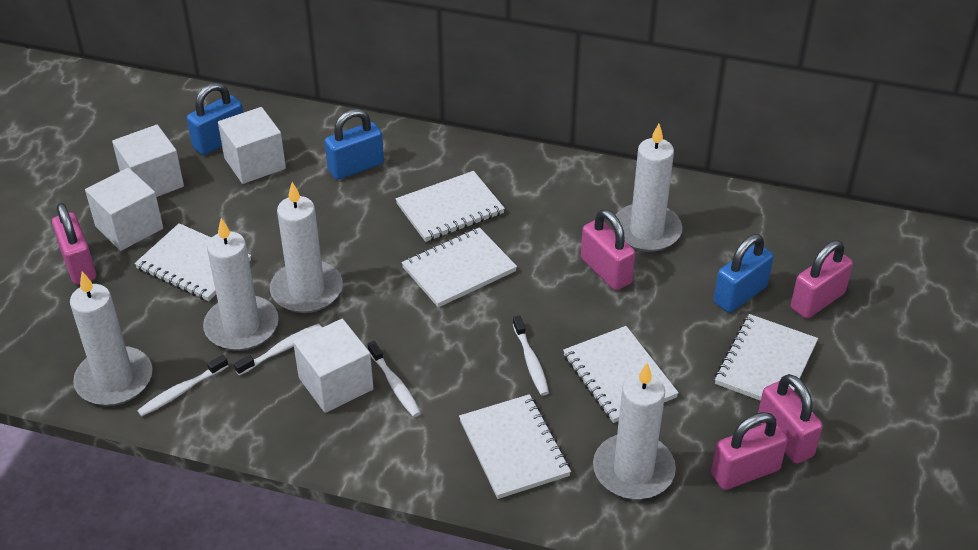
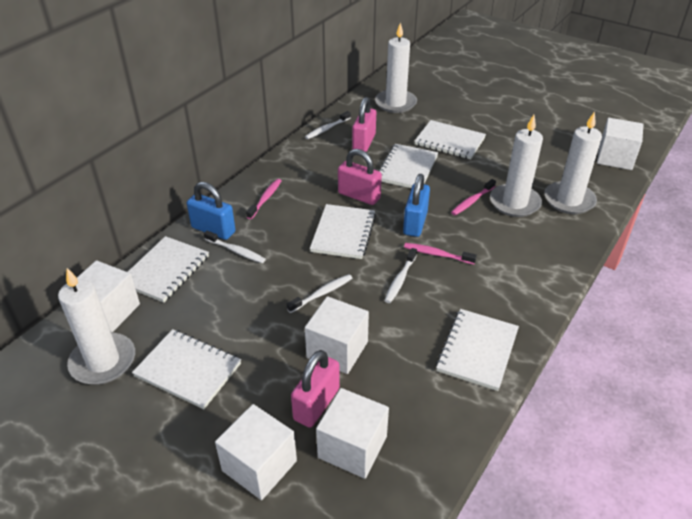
blue padlock: 3 -> 2
pink padlock: 5 -> 3
pink toothbrush: 0 -> 3
white candle: 5 -> 4
white cube: 4 -> 5

